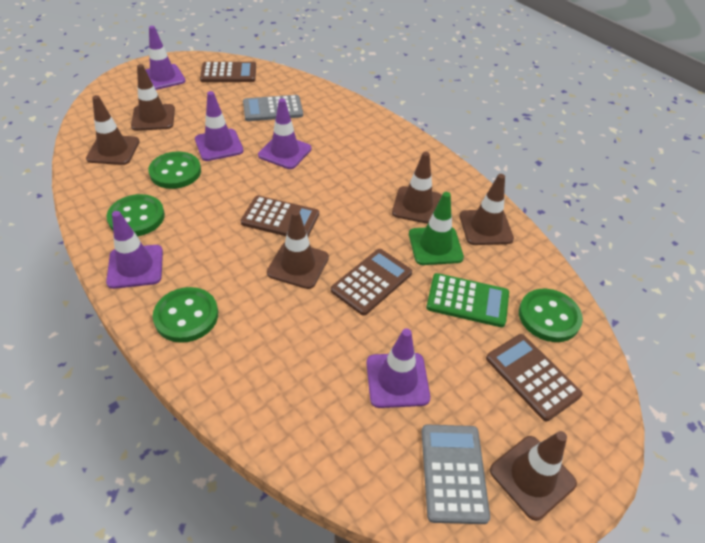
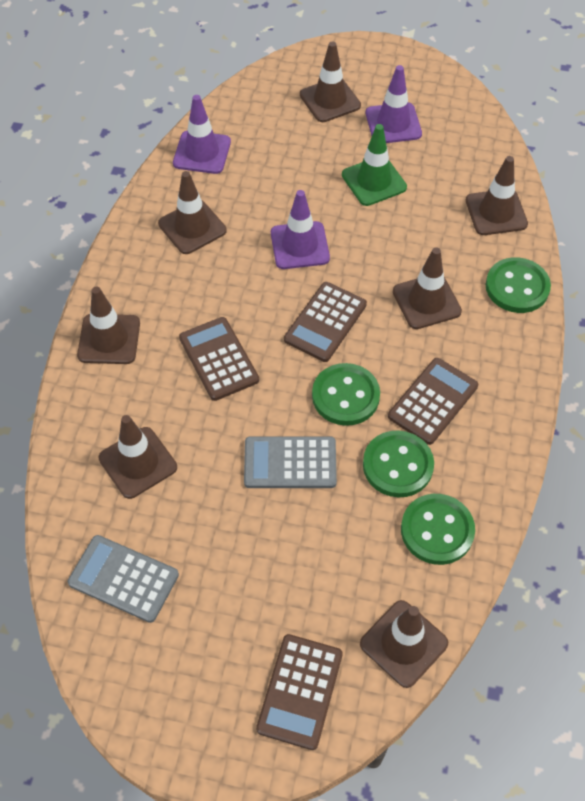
brown traffic cone: 6 -> 7
green calculator: 1 -> 0
purple traffic cone: 5 -> 3

